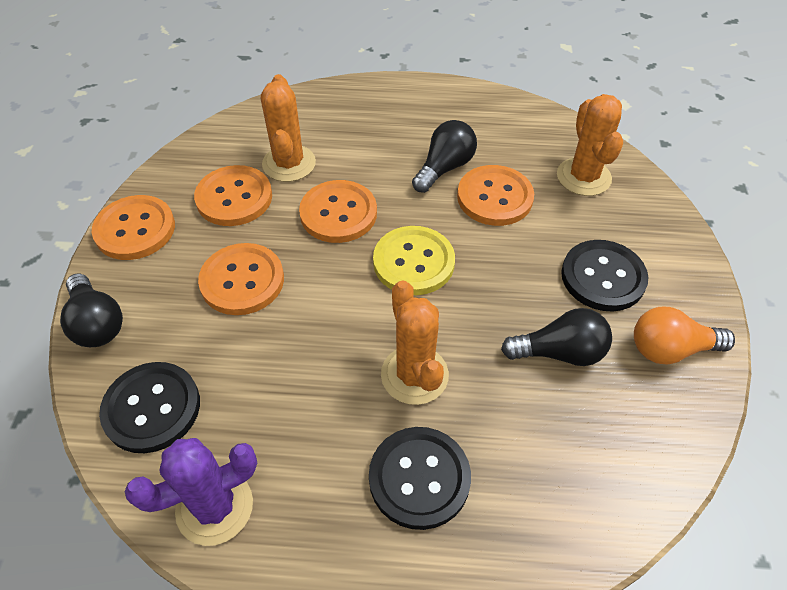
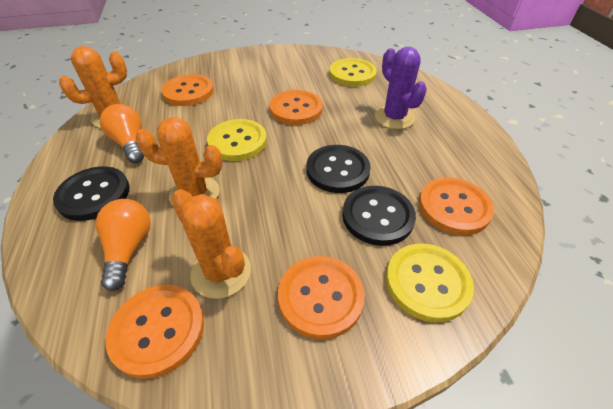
black light bulb: 3 -> 0
orange light bulb: 1 -> 2
yellow button: 1 -> 3

